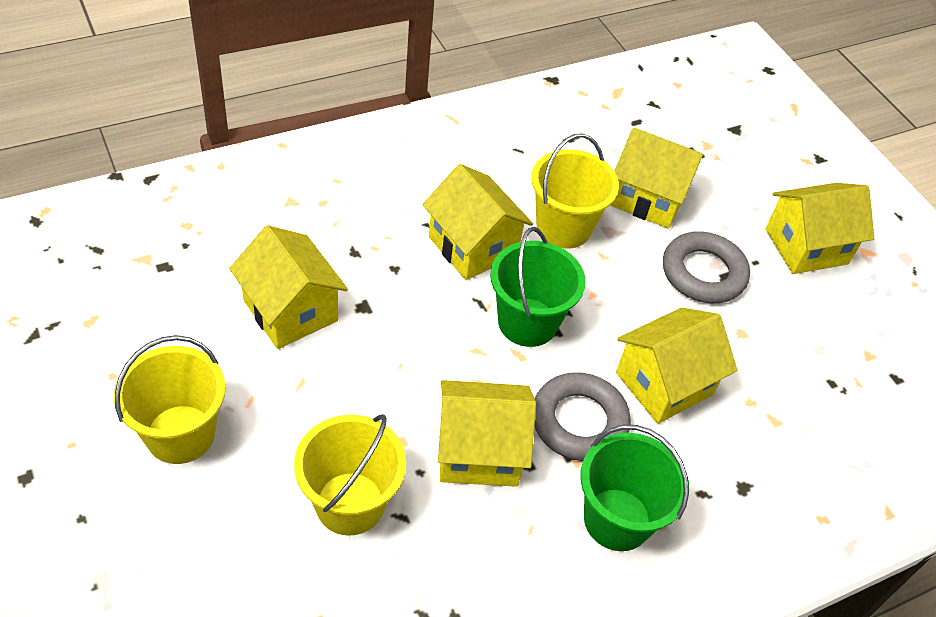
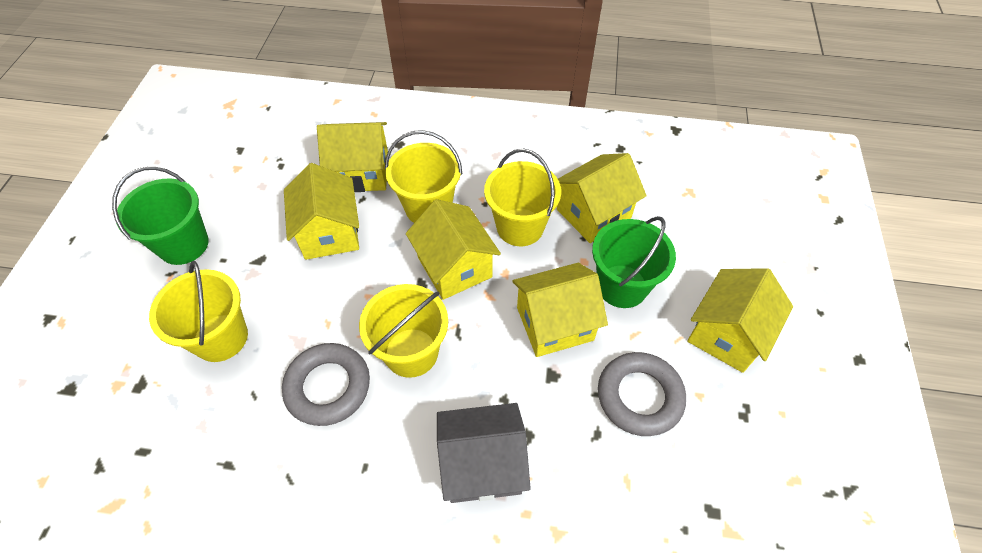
grey house: 0 -> 1
yellow bucket: 3 -> 4

